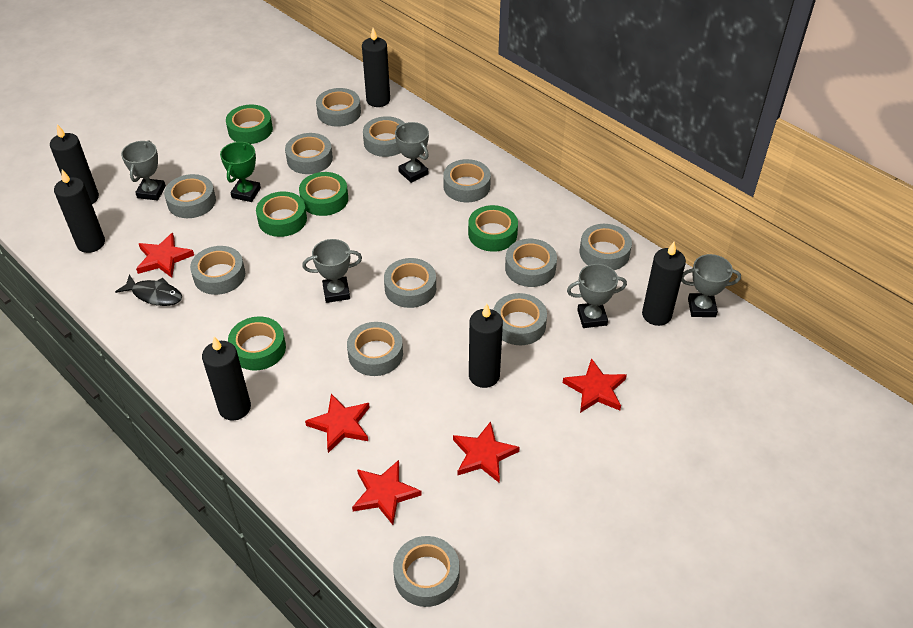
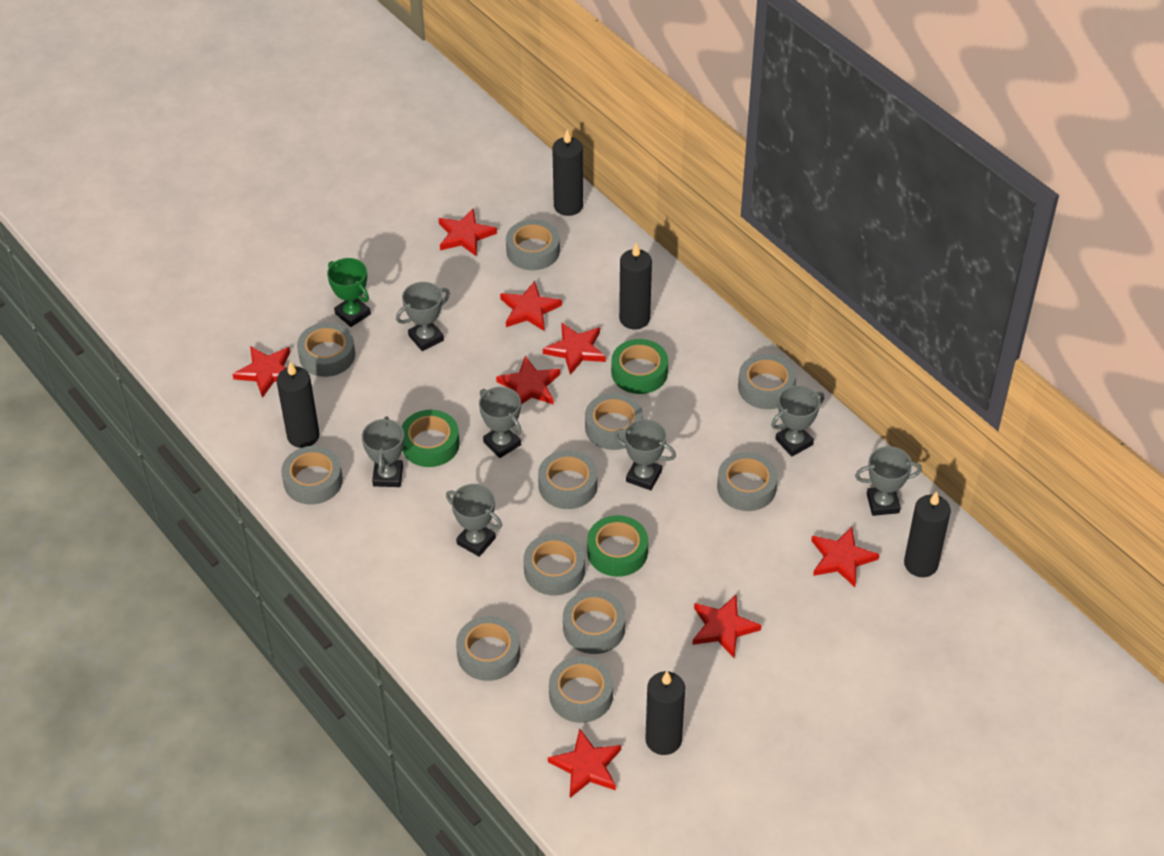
black candle: 6 -> 5
black fish: 1 -> 0
green tape: 5 -> 3
grey tape: 12 -> 11
grey trophy: 5 -> 7
red star: 5 -> 8

